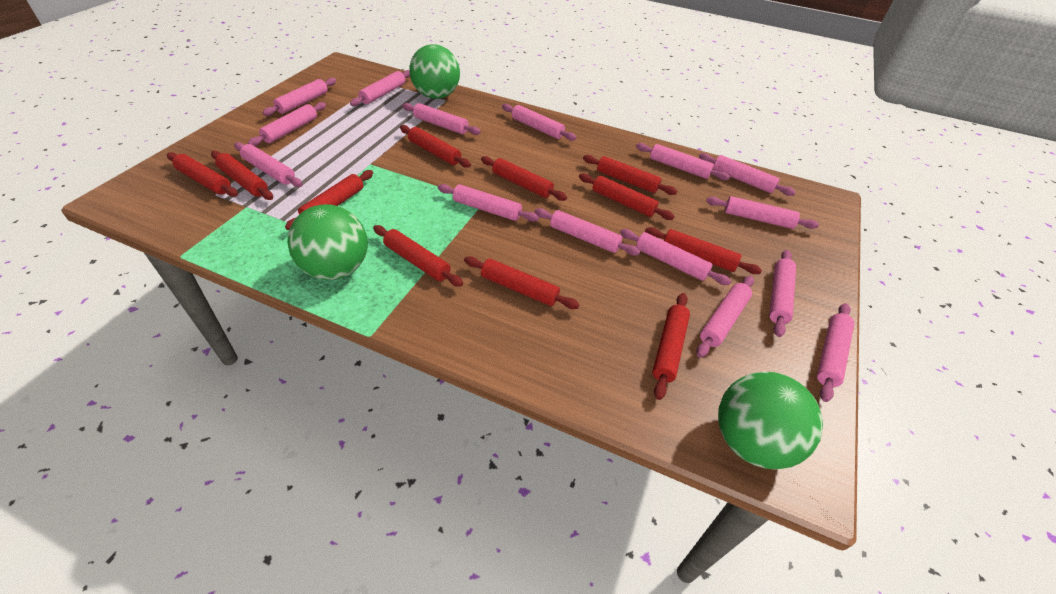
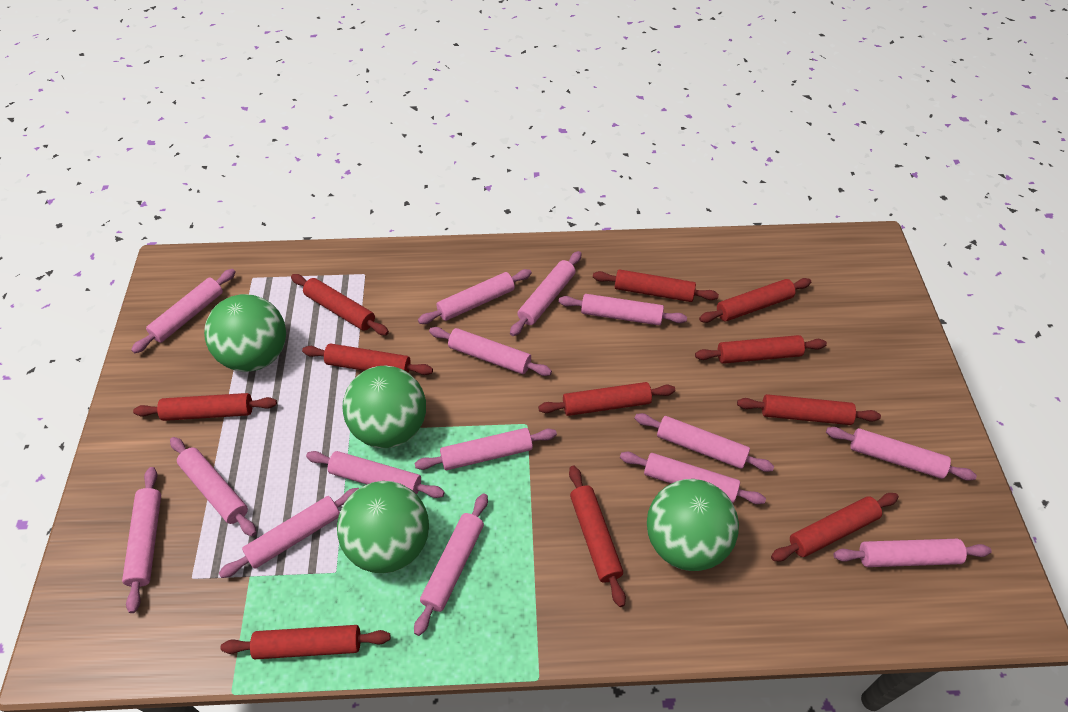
green ball: 3 -> 4

